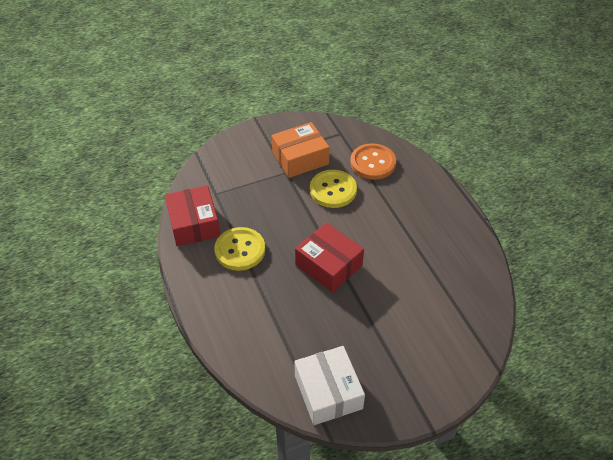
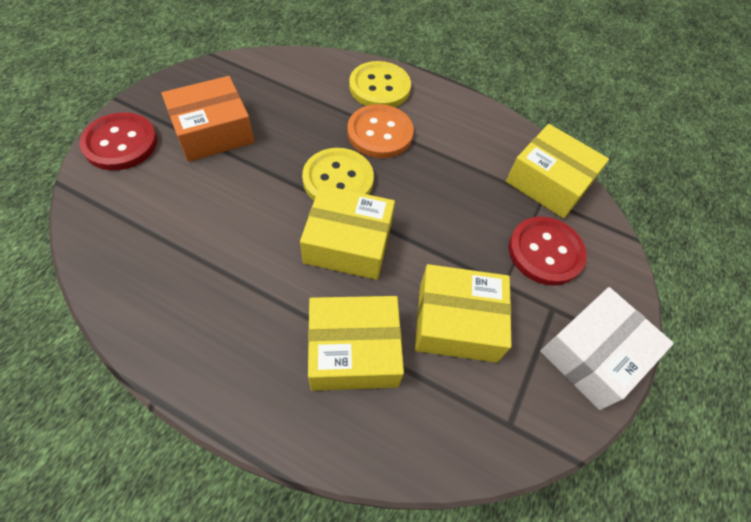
red box: 2 -> 0
red button: 0 -> 2
yellow box: 0 -> 4

